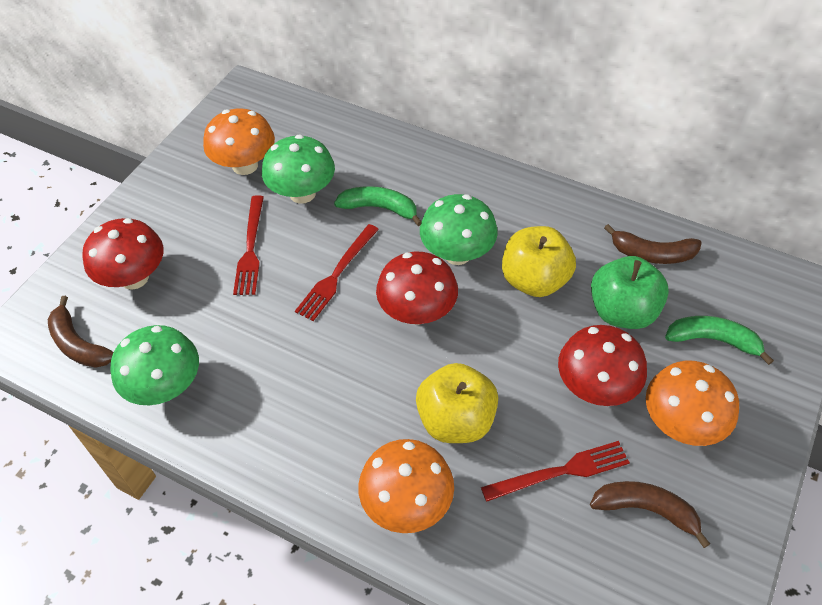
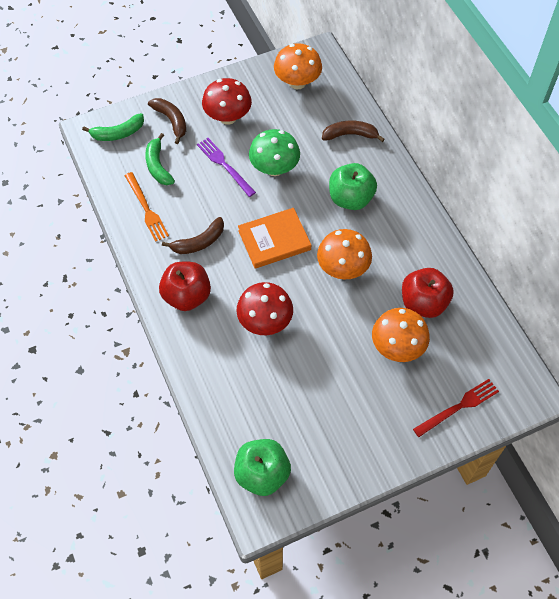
green apple: 1 -> 2
green mushroom: 3 -> 1
orange book: 0 -> 1
orange fork: 0 -> 1
purple fork: 0 -> 1
red apple: 0 -> 2
red fork: 3 -> 1
red mushroom: 3 -> 2
yellow apple: 2 -> 0

